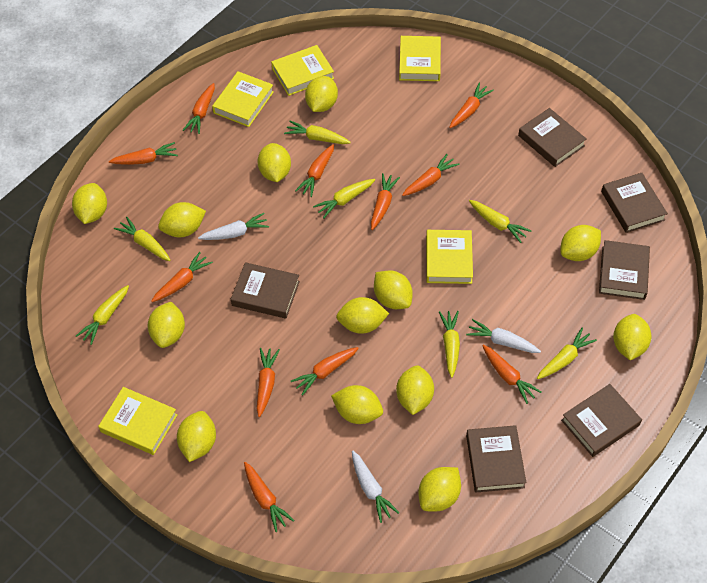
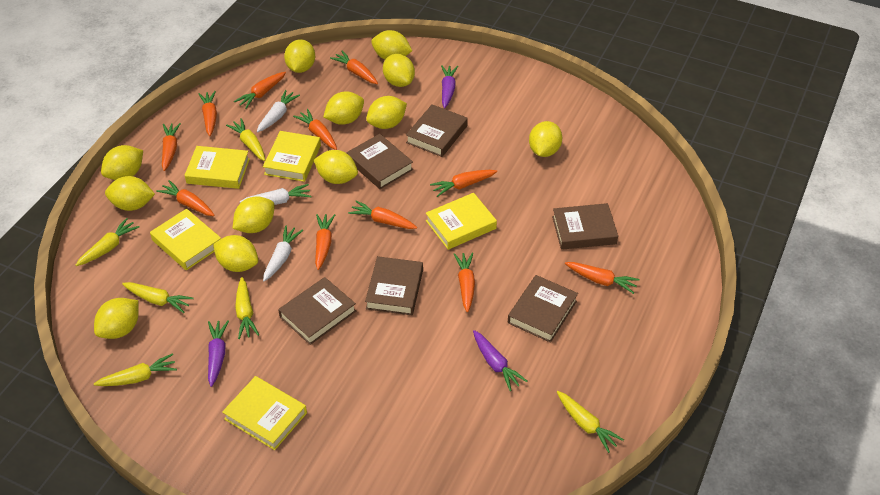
purple carrot: 0 -> 3
yellow carrot: 7 -> 6
yellow lemon: 13 -> 12

